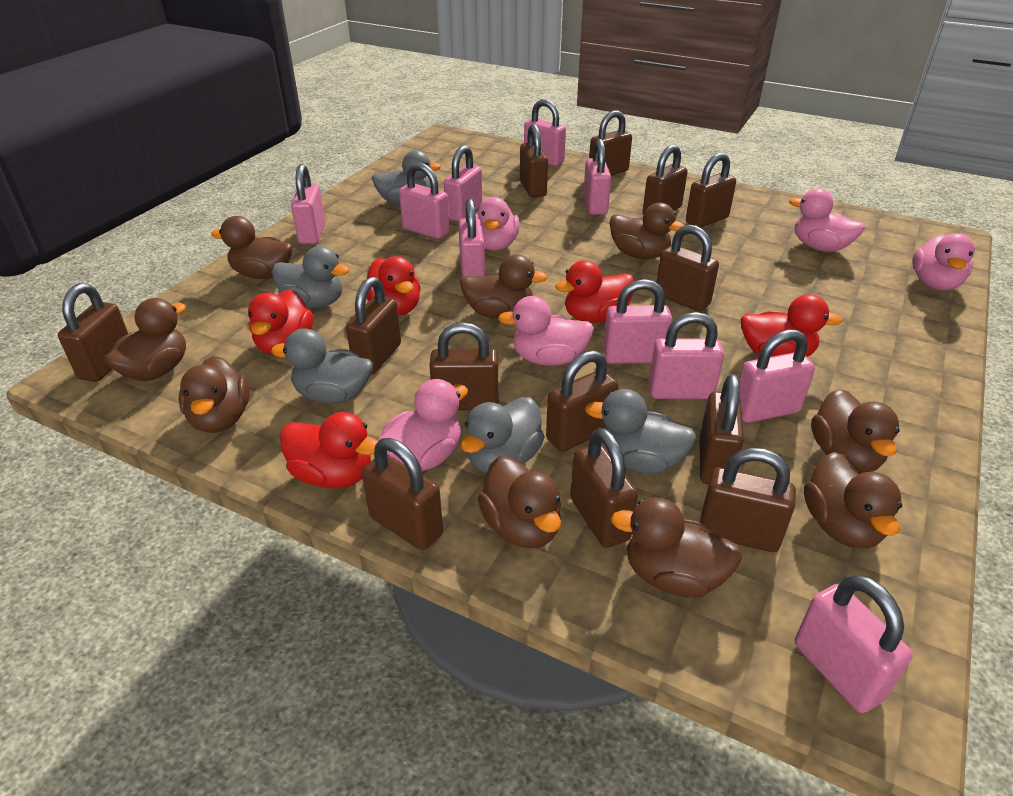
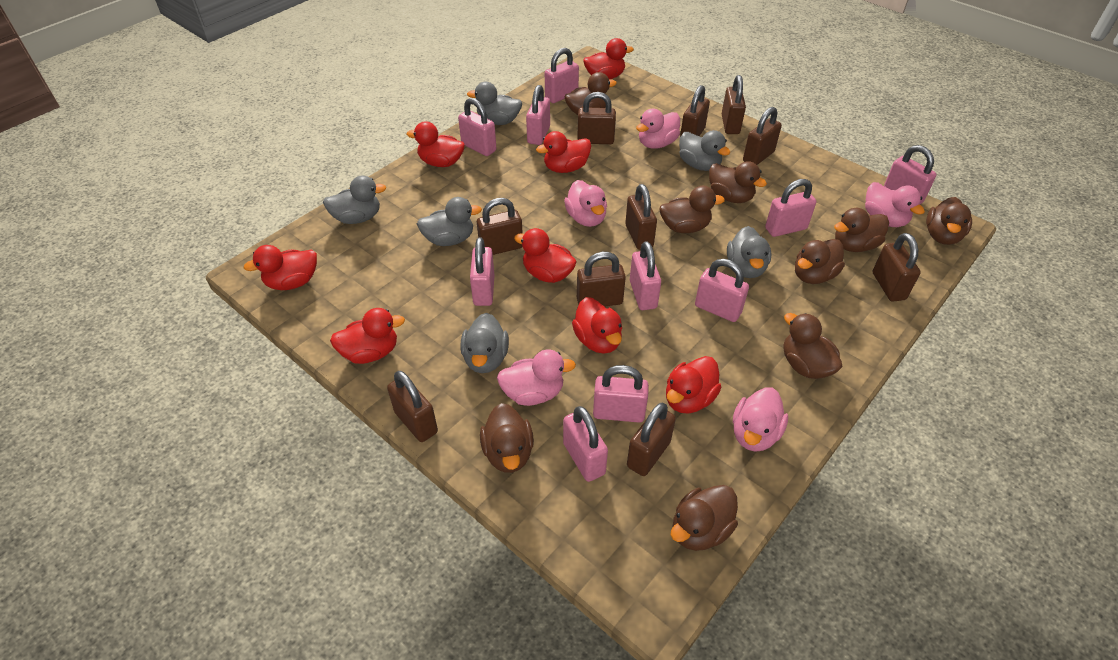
brown padlock: 13 -> 10
grey duck: 5 -> 6
red duck: 5 -> 8

